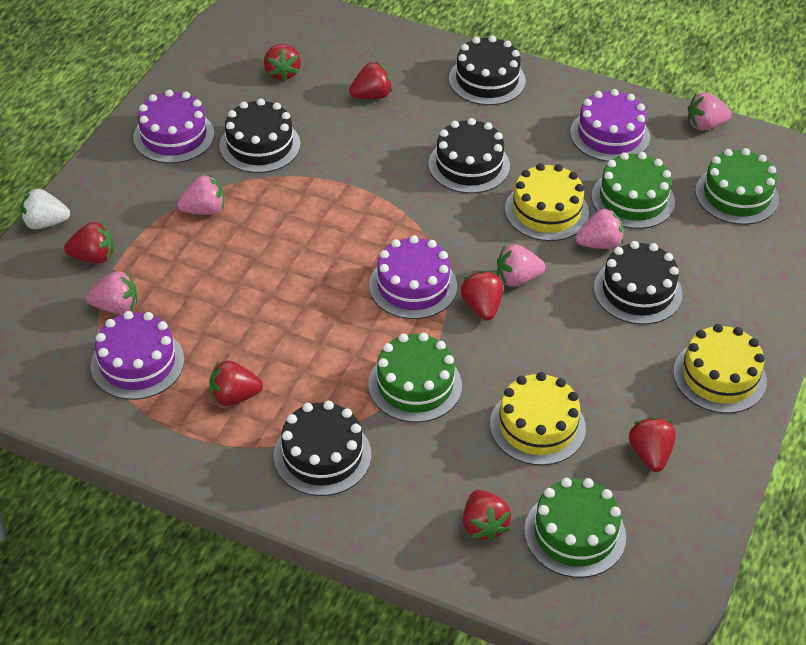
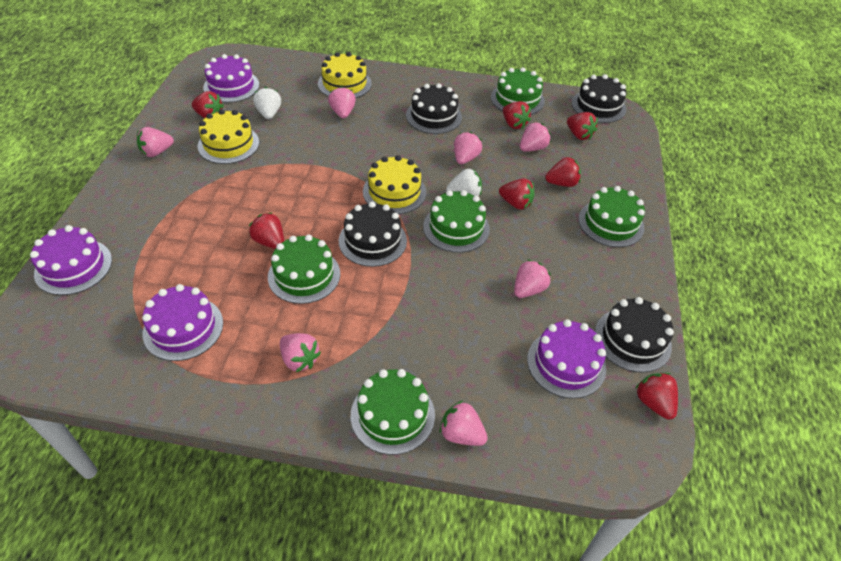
black cake: 5 -> 4
green cake: 4 -> 5
pink strawberry: 5 -> 7
white strawberry: 1 -> 2

